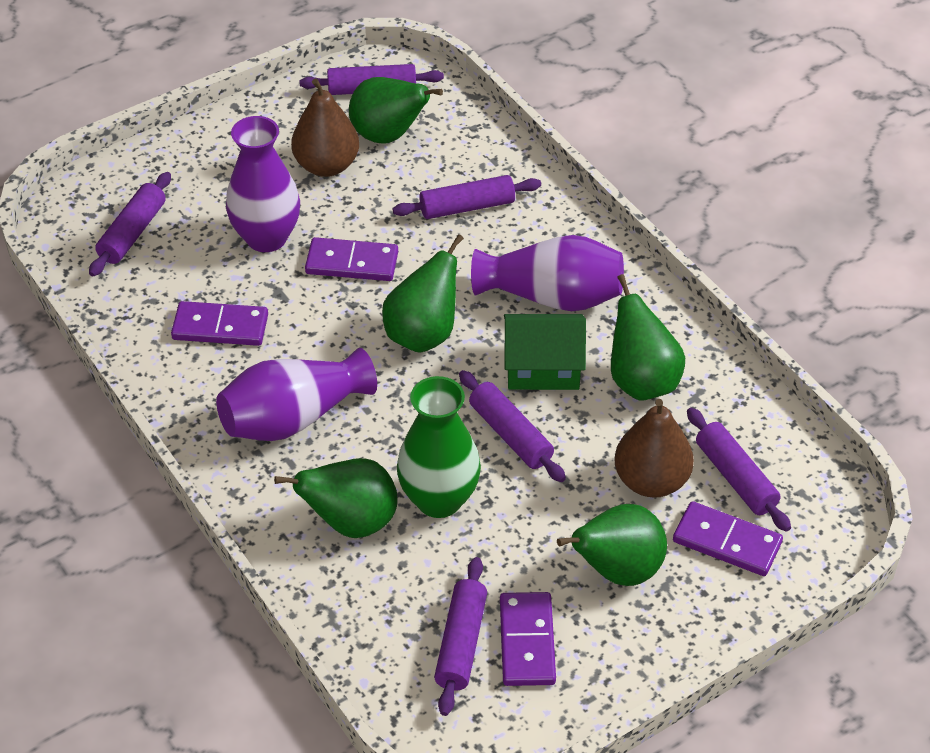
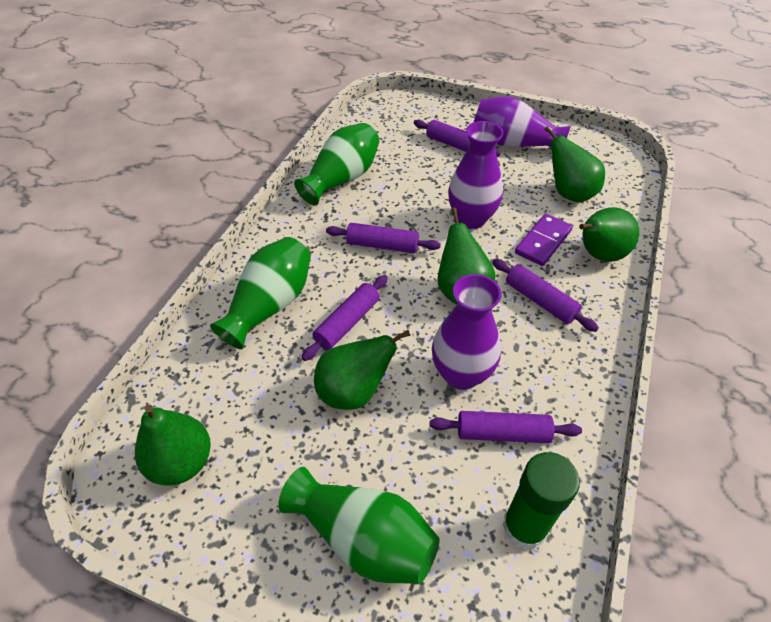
brown pear: 2 -> 0
green glue stick: 0 -> 1
green house: 1 -> 0
green vase: 1 -> 3
purple domino: 4 -> 1
purple rolling pin: 6 -> 5

